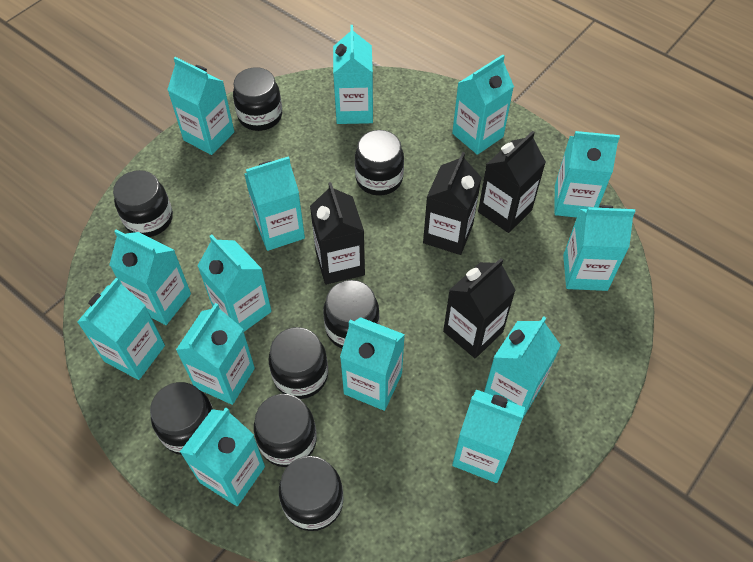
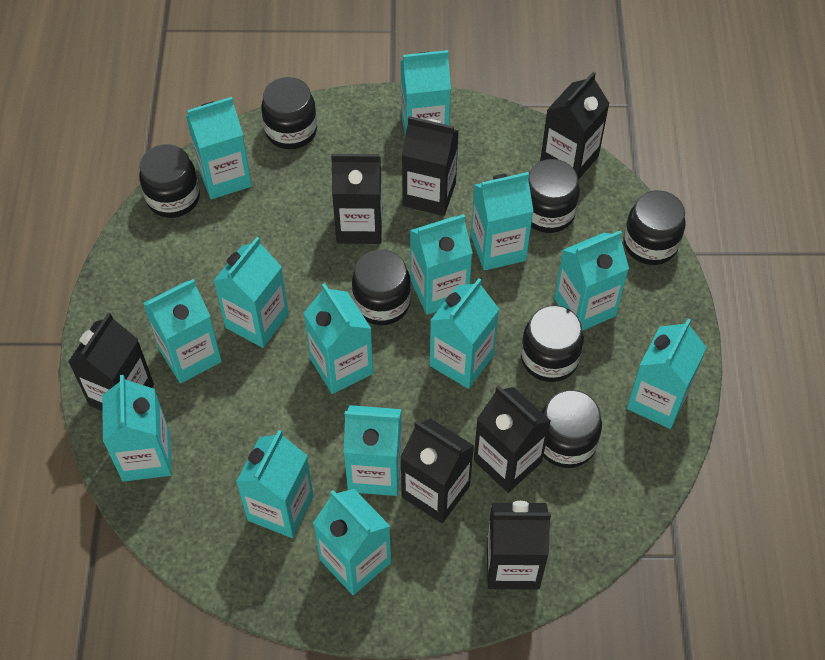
black carton: 4 -> 7
black jar: 8 -> 7

